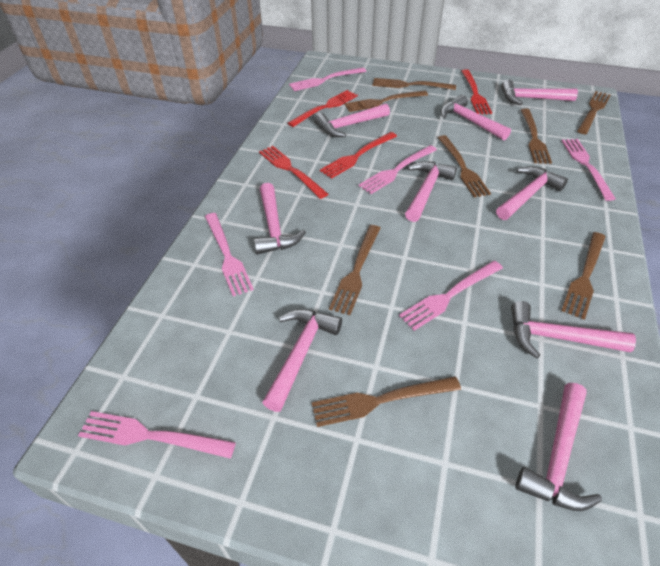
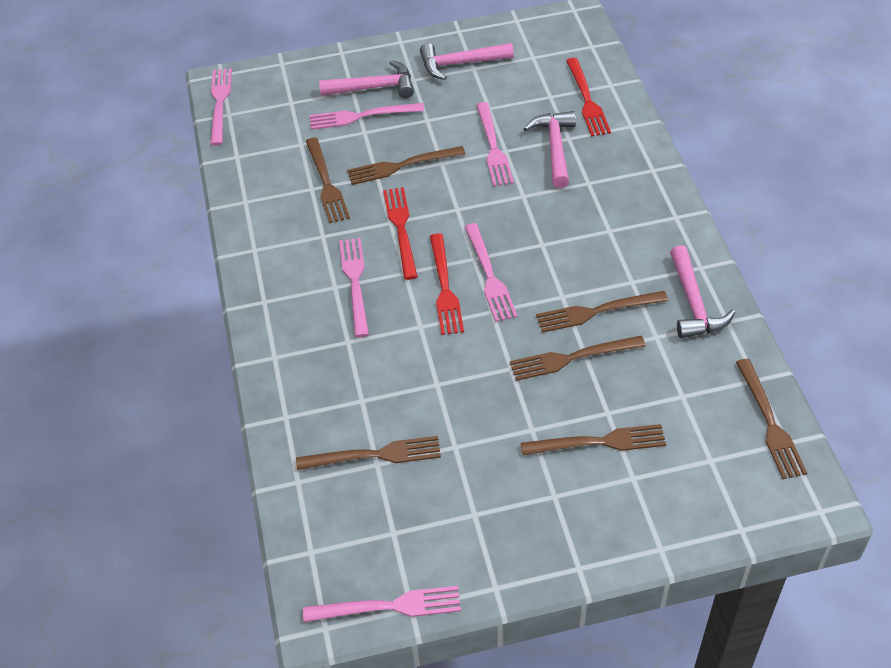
brown fork: 8 -> 7
pink hammer: 9 -> 4
red fork: 4 -> 3

